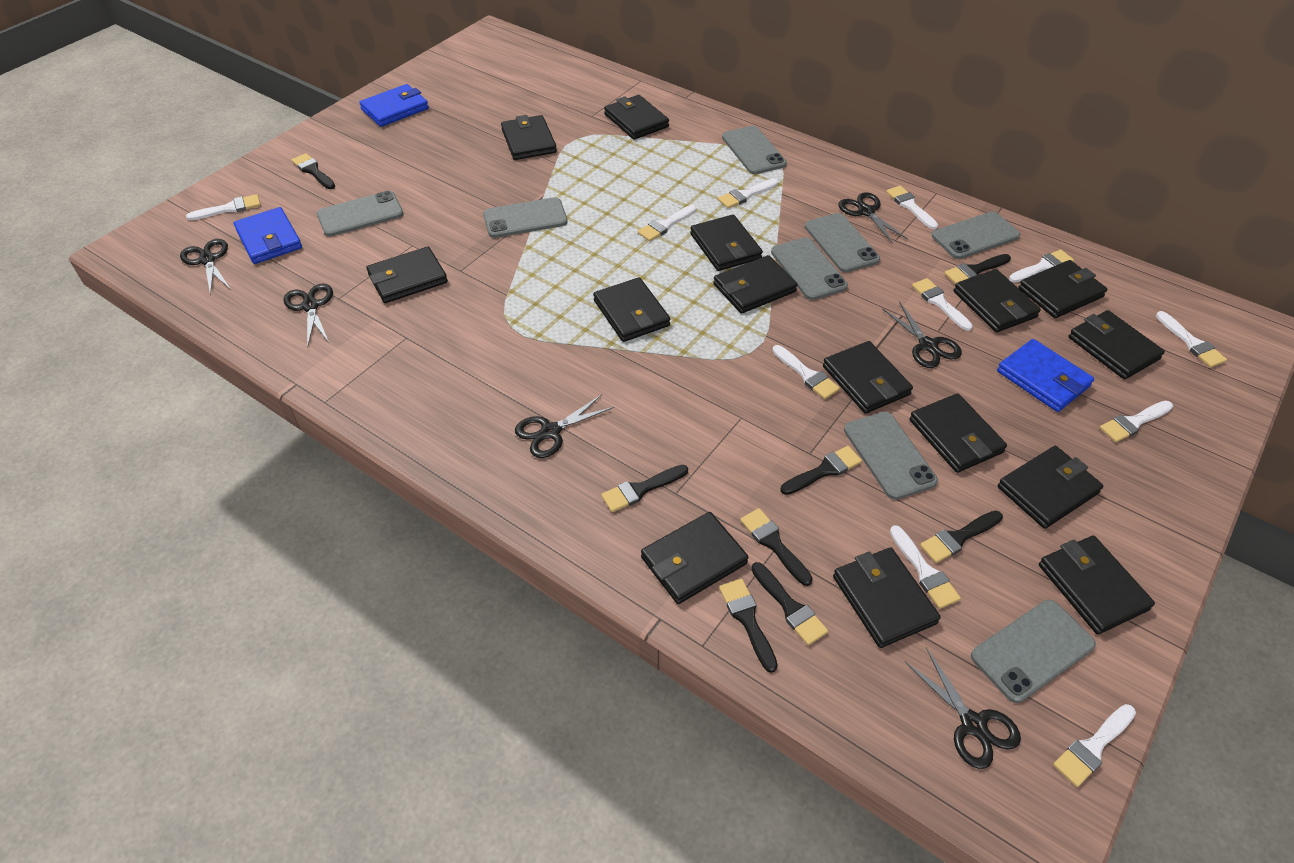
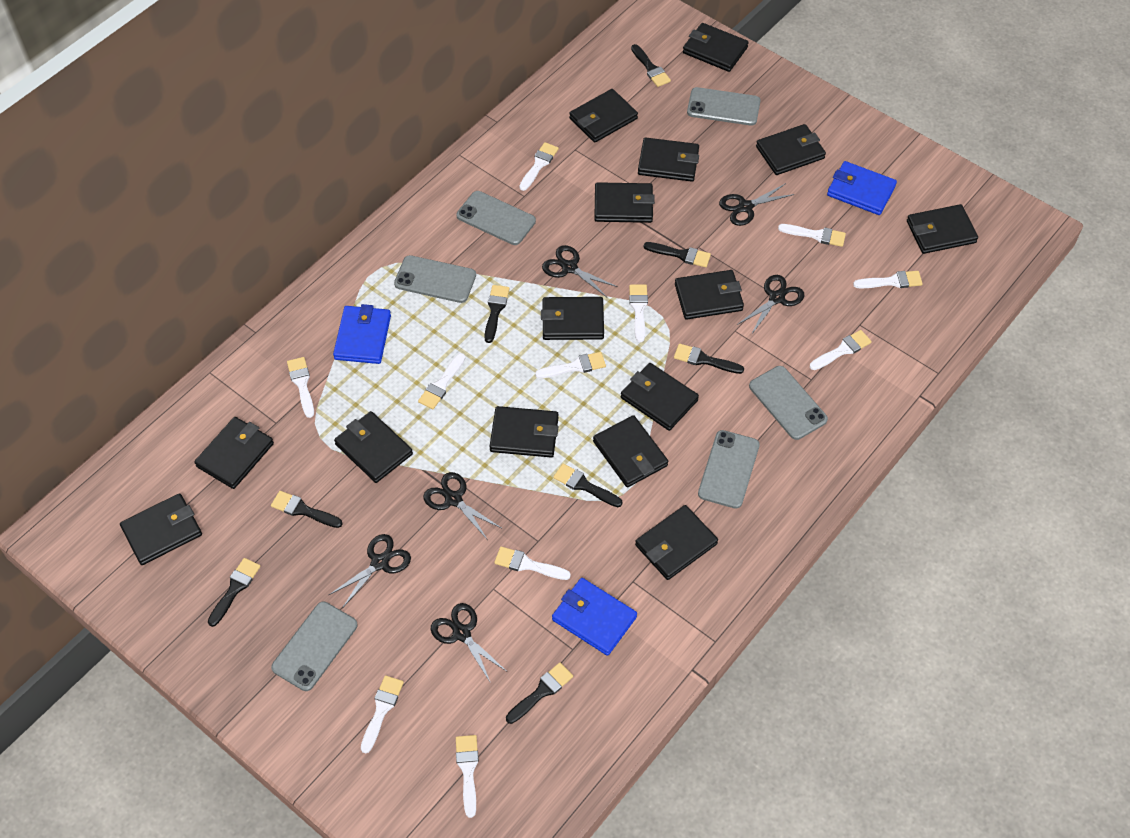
grey phone: 8 -> 6

